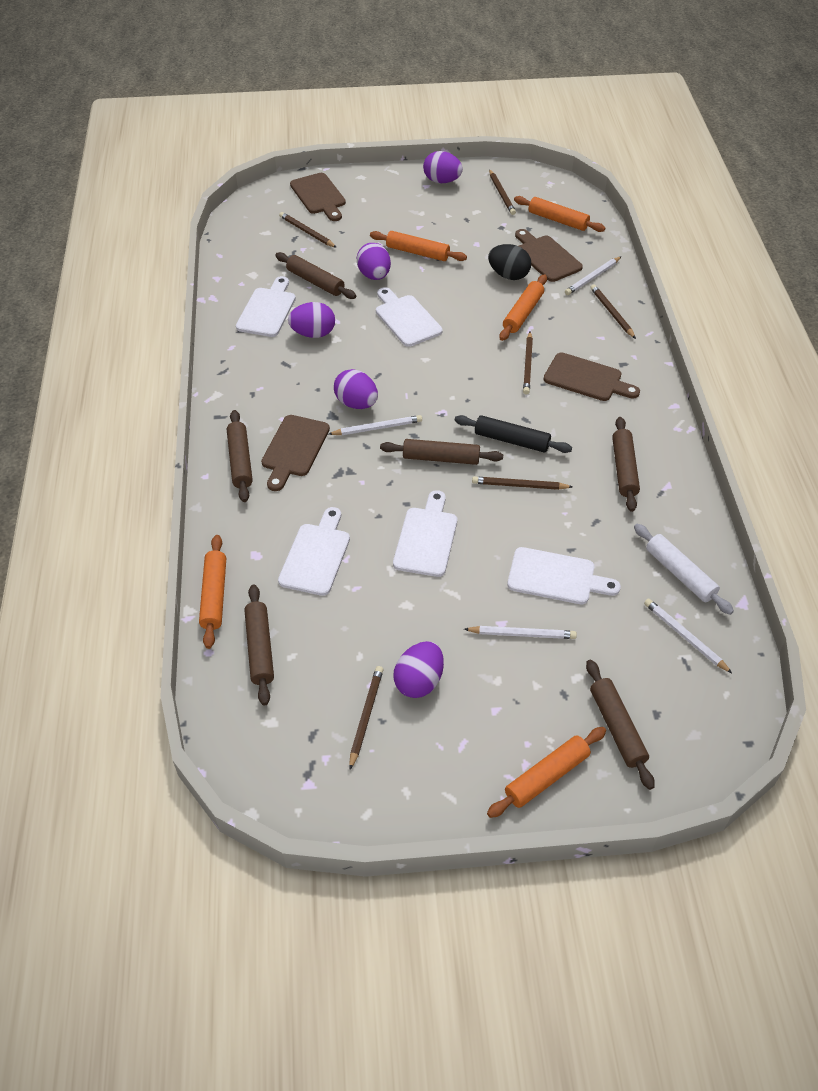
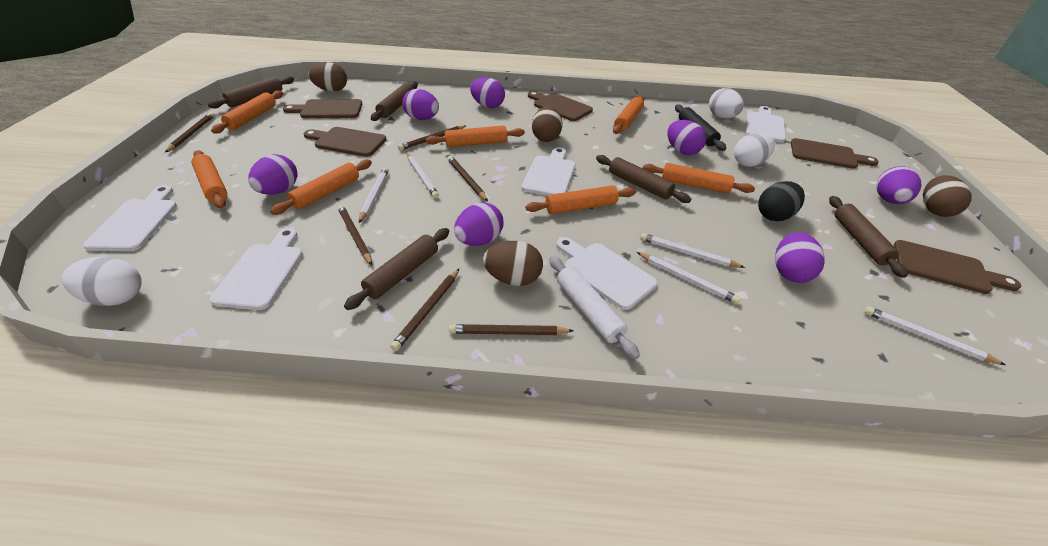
brown cutting board: 4 -> 5
brown egg: 0 -> 4
brown rolling pin: 6 -> 5
orange rolling pin: 5 -> 7
purple egg: 5 -> 7
white egg: 0 -> 3
white pencil: 4 -> 5

